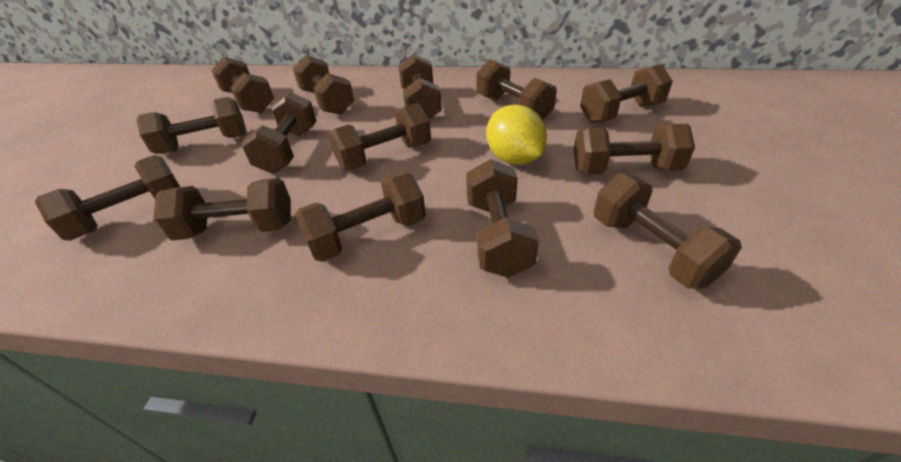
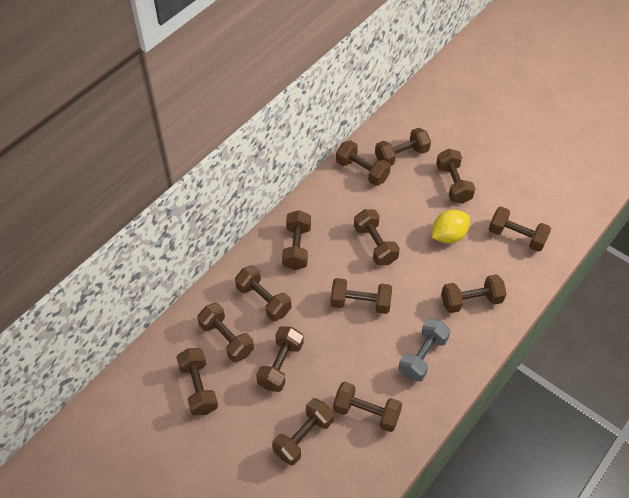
grey dumbbell: 0 -> 1

